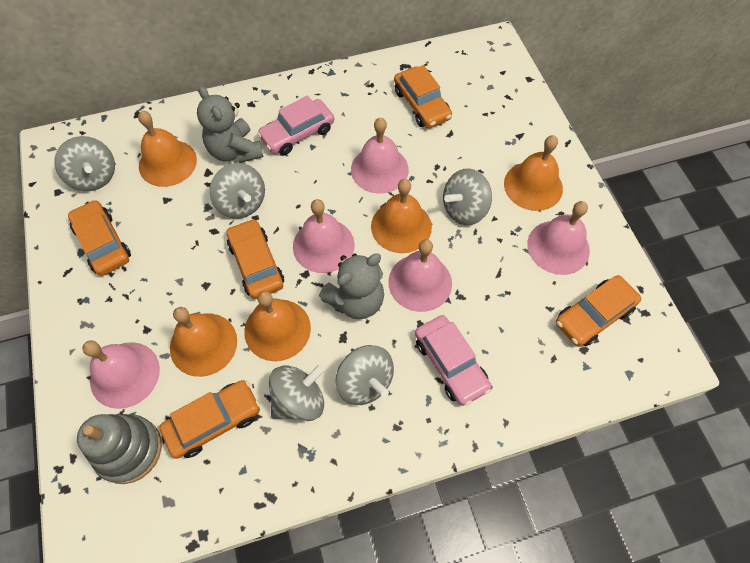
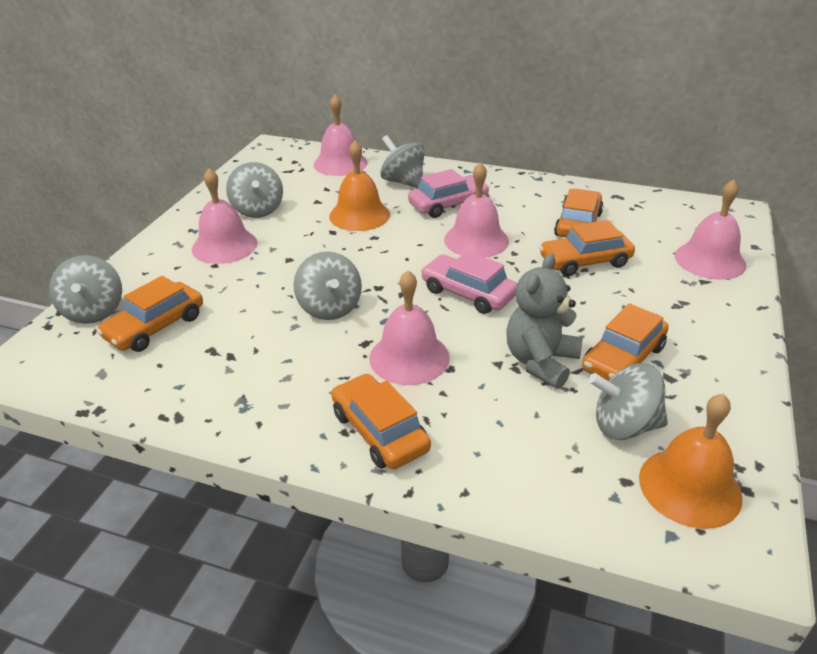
grey stacking toy: 1 -> 0
grey teddy bear: 2 -> 1
orange bell: 5 -> 2

